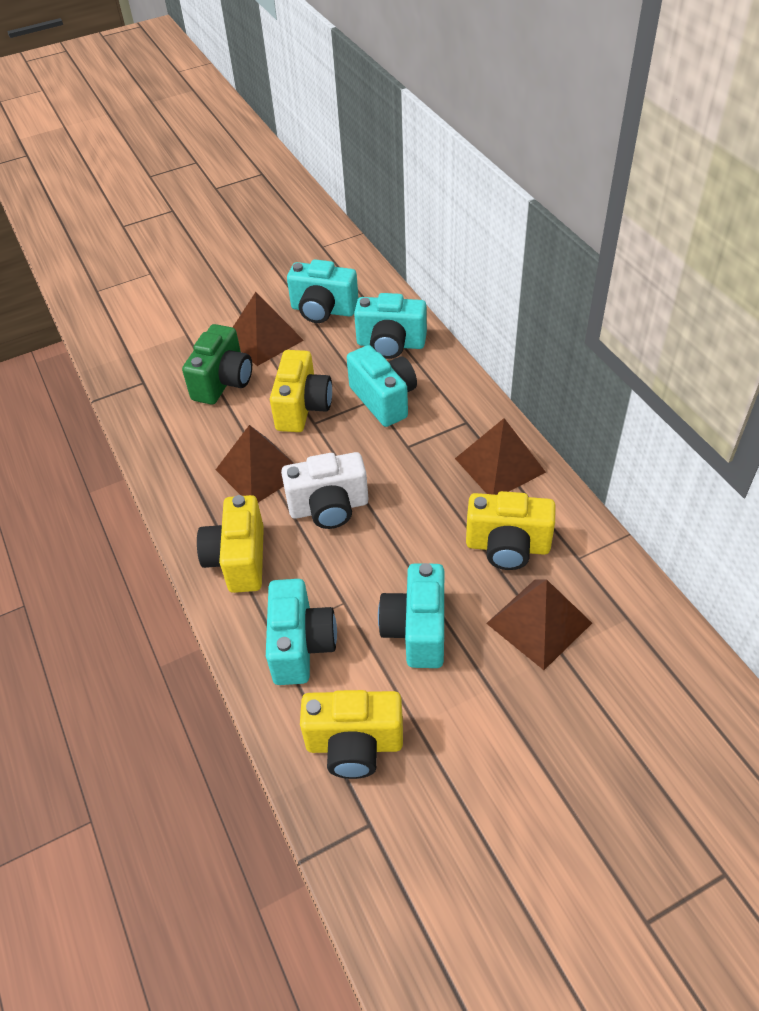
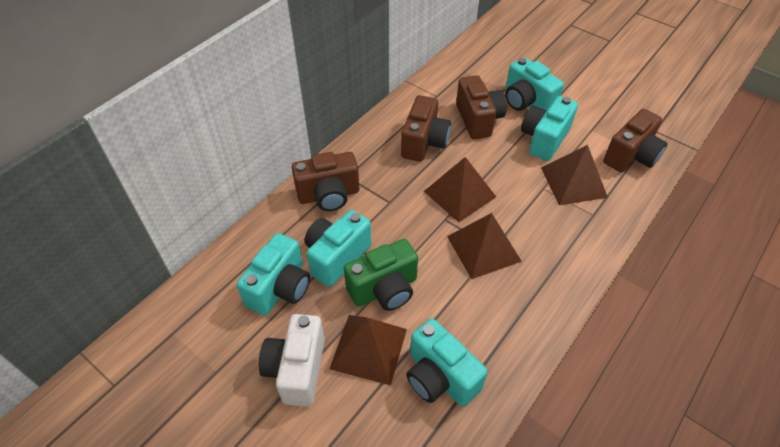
brown camera: 0 -> 4
yellow camera: 4 -> 0

